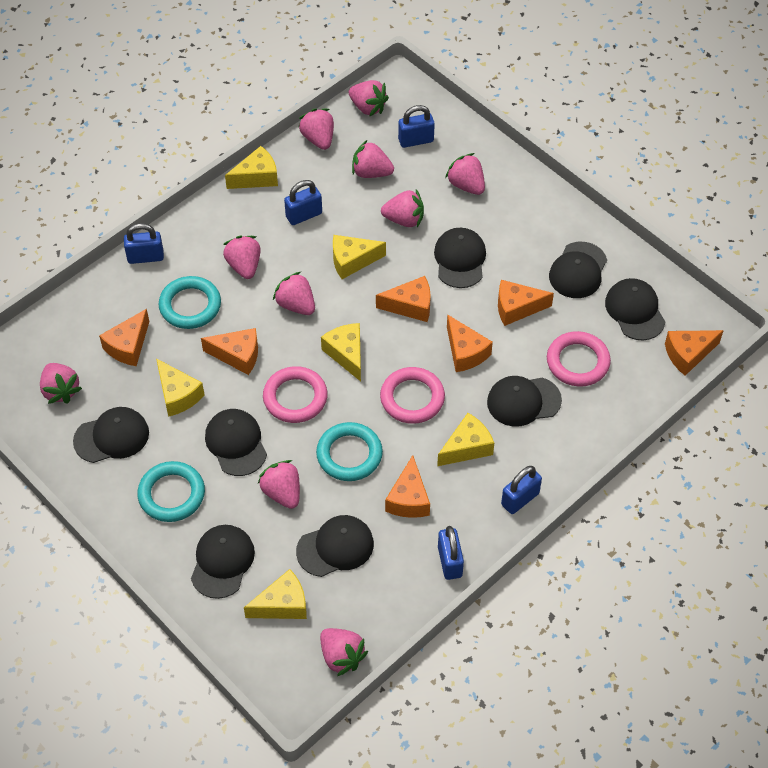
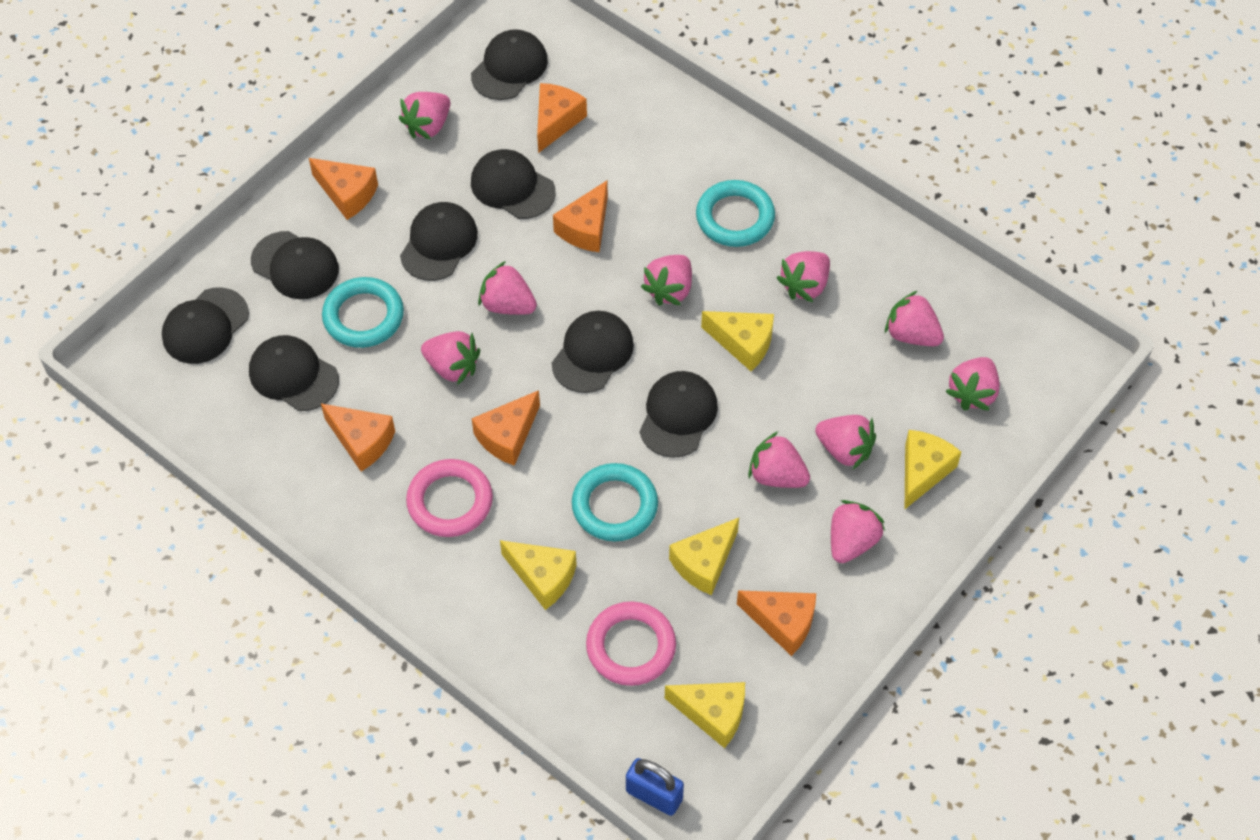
blue padlock: 5 -> 1
orange cheese: 7 -> 6
pink ring: 3 -> 2
yellow cheese: 6 -> 5

